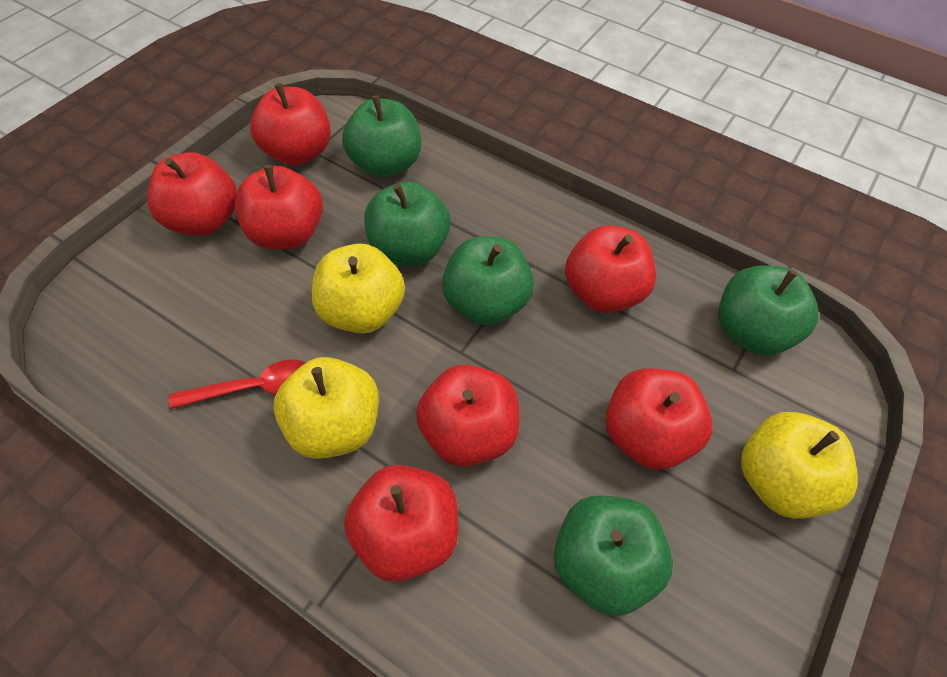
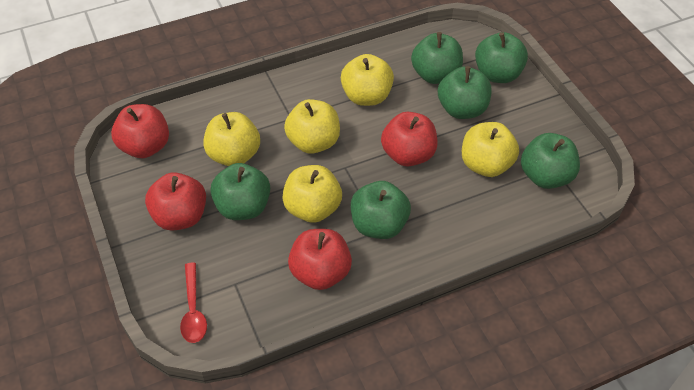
green apple: 5 -> 6
red apple: 7 -> 4
yellow apple: 3 -> 5

